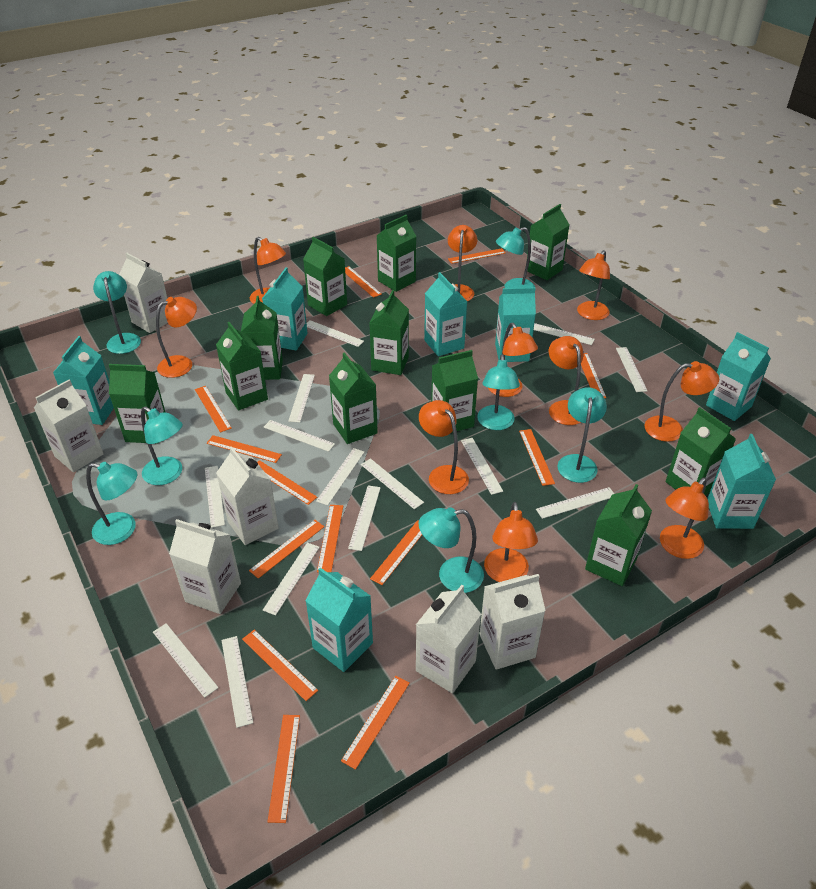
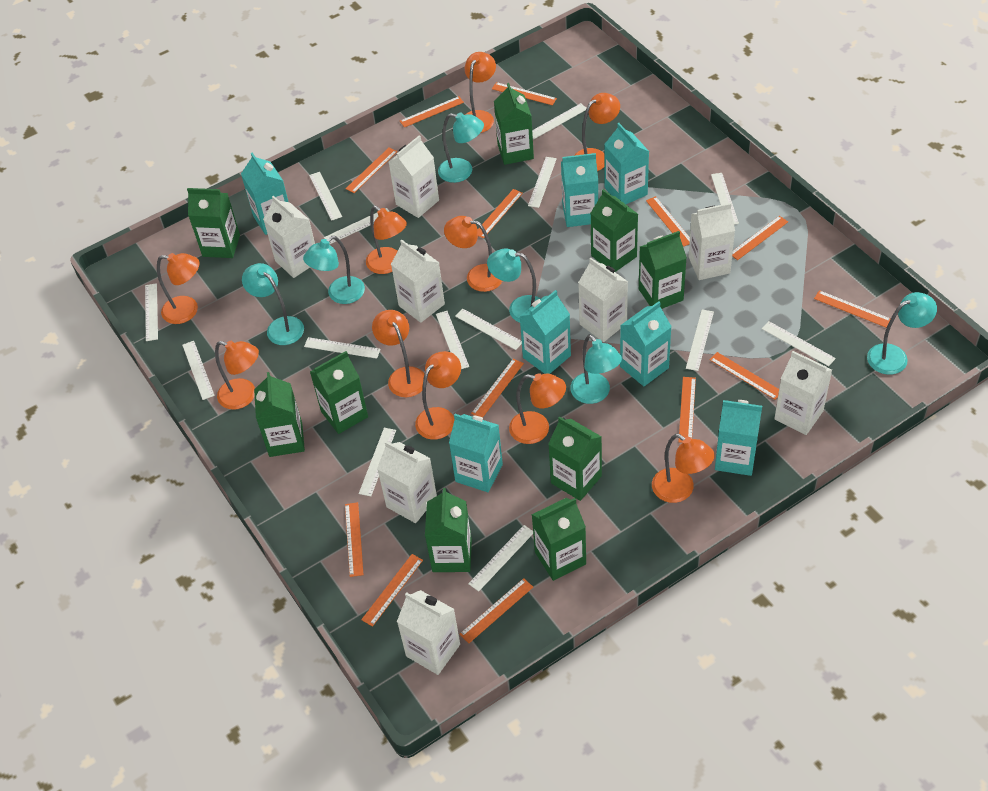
green carton: 11 -> 9
turquoise lamp: 7 -> 6
white carton: 6 -> 8

